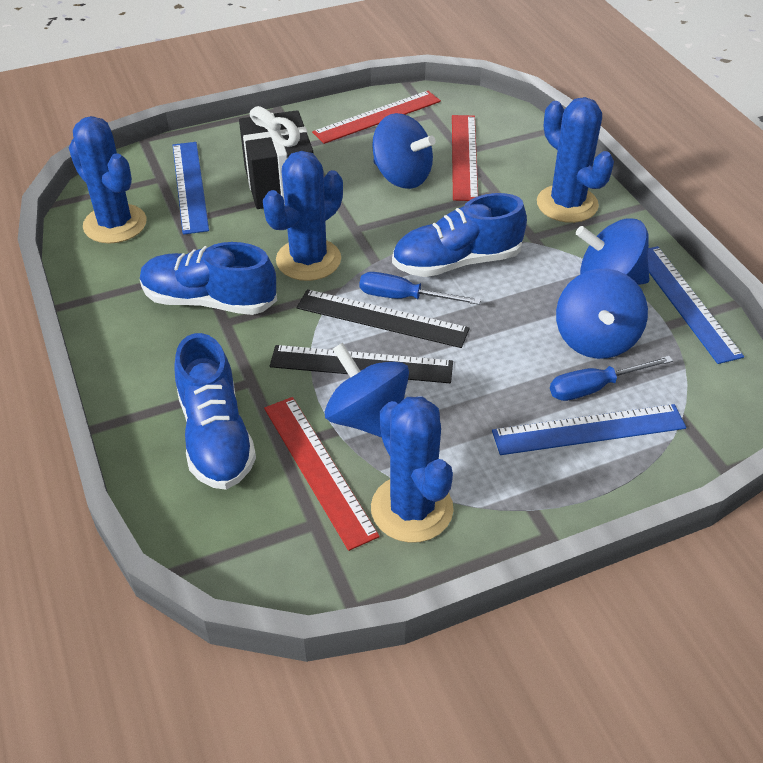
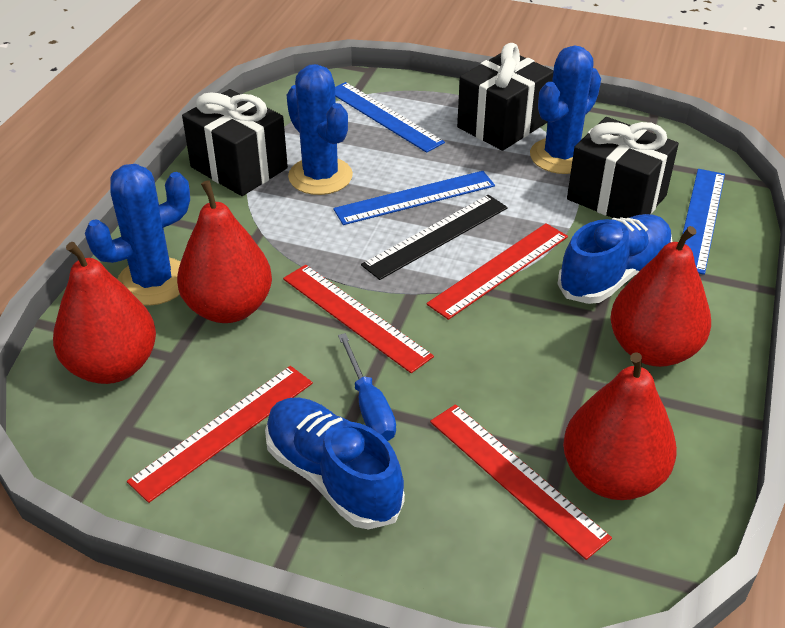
black gift: 1 -> 3
black ruler: 2 -> 1
blue cactus: 4 -> 3
blue screwdriver: 2 -> 1
blue shoe: 3 -> 2
blue spinning top: 4 -> 0
red pear: 0 -> 4
red ruler: 3 -> 4

